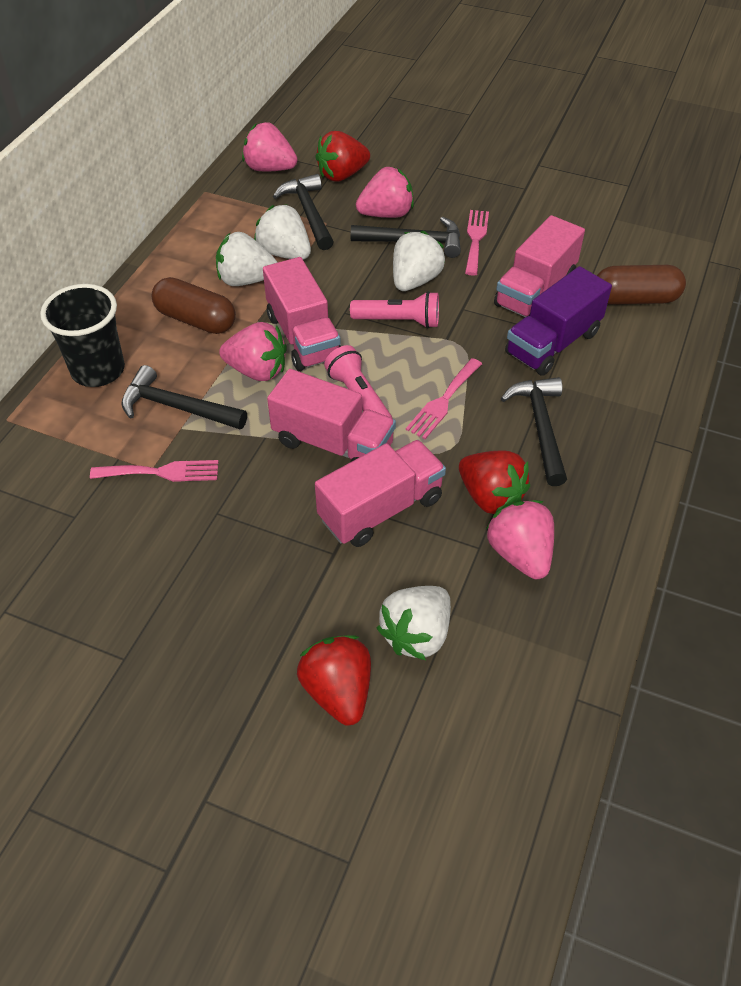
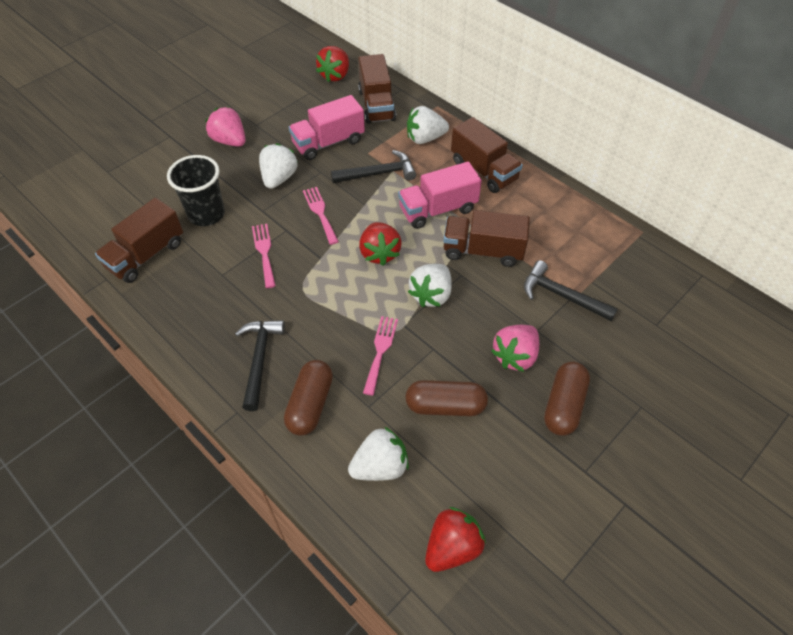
black hammer: 4 -> 3
brown capsule: 2 -> 3
brown truck: 0 -> 4
pink flashlight: 2 -> 0
pink strawberry: 4 -> 2
pink truck: 4 -> 2
purple truck: 1 -> 0

